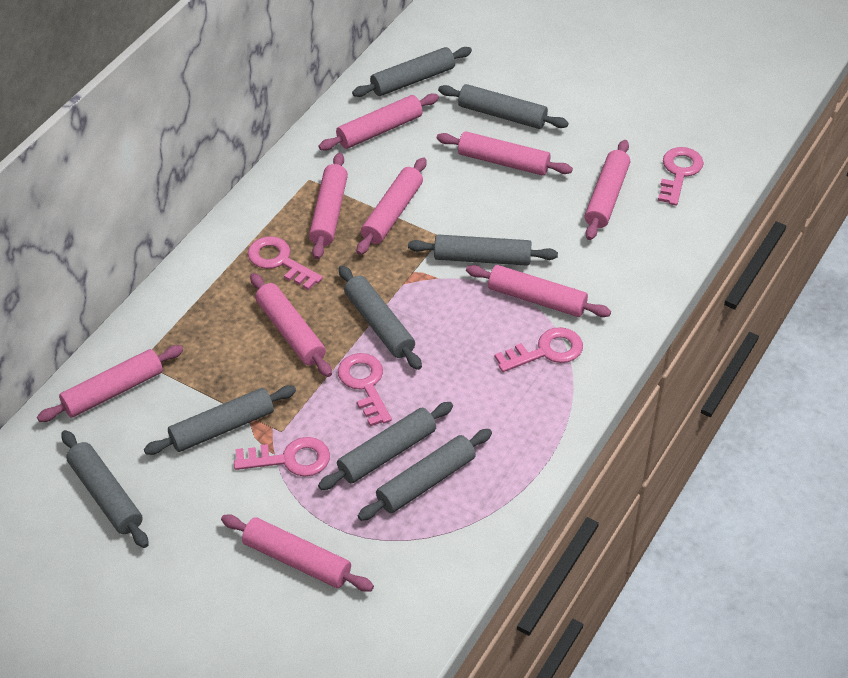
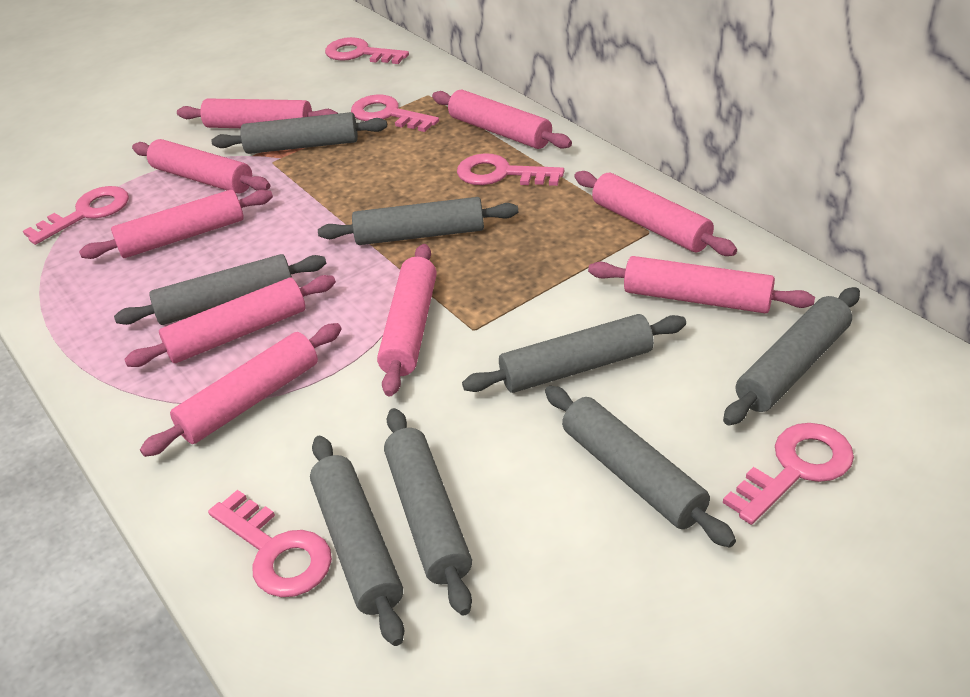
pink key: 5 -> 6

